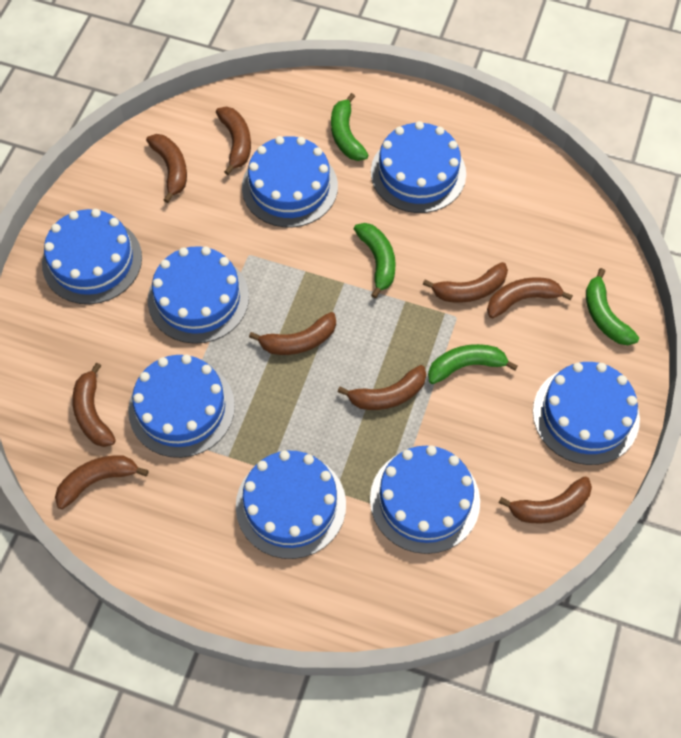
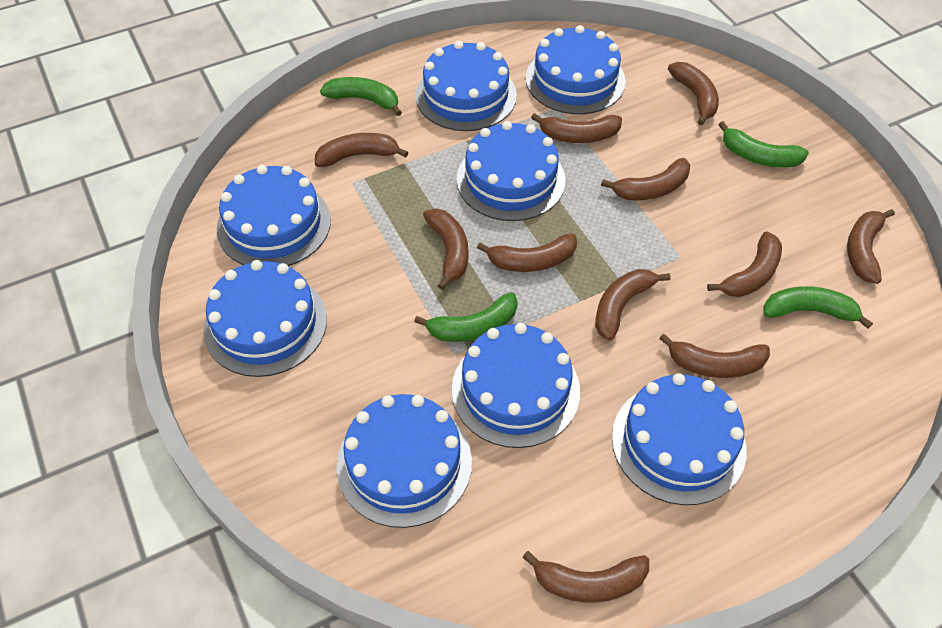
brown banana: 9 -> 11

